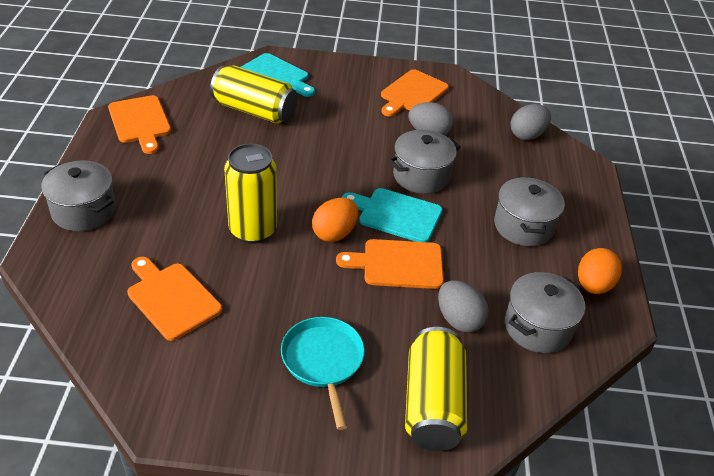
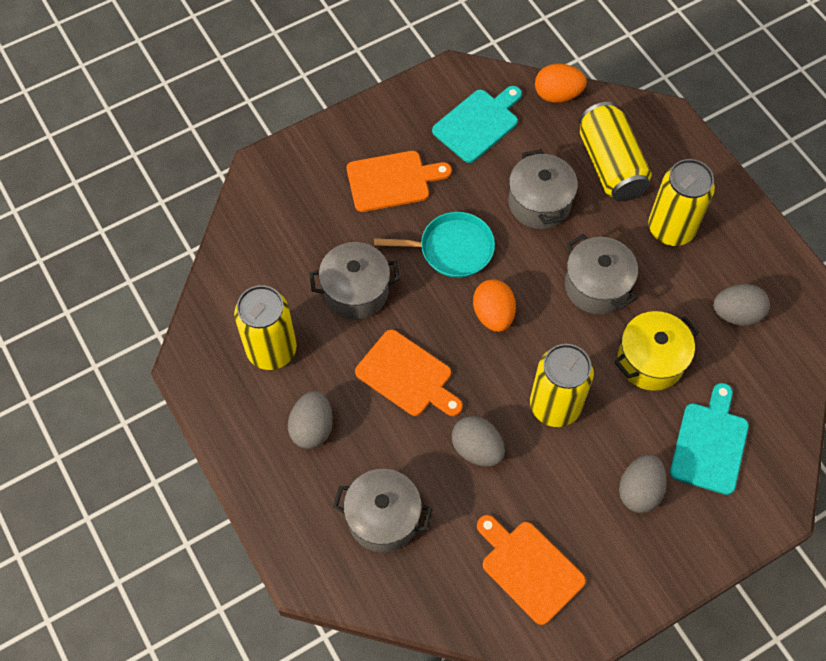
grey egg: 3 -> 4
orange cutting board: 4 -> 3
yellow can: 3 -> 4
yellow pot: 0 -> 1

